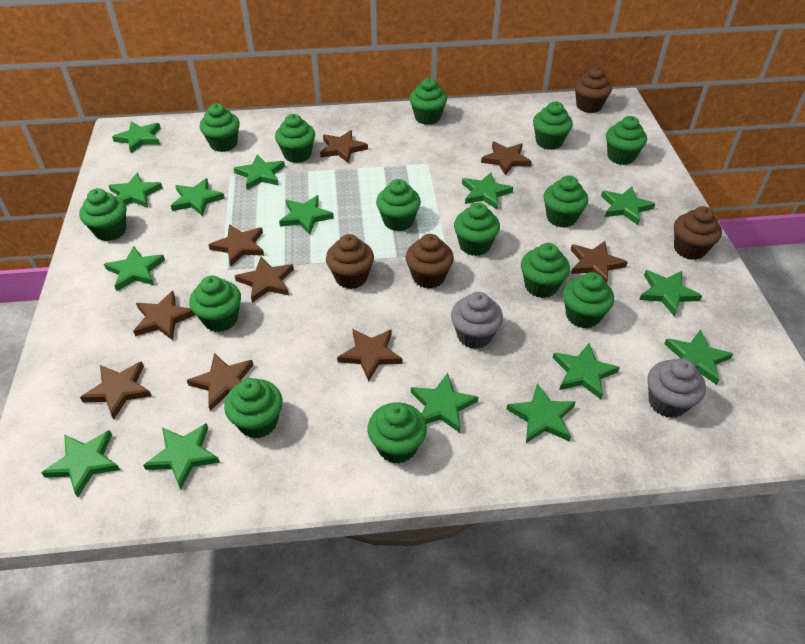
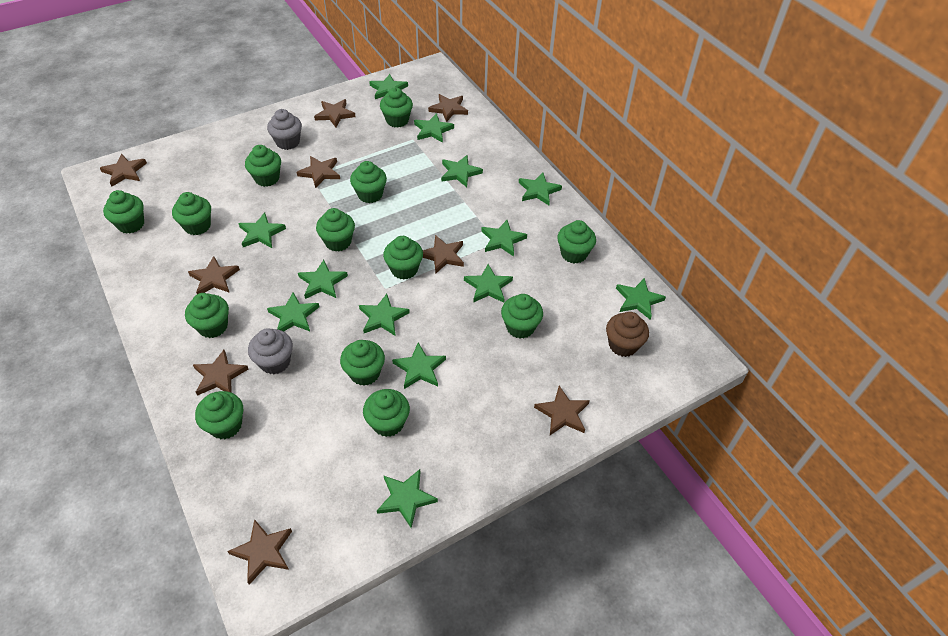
brown cupcake: 4 -> 1
green cupcake: 14 -> 13
green star: 15 -> 13

